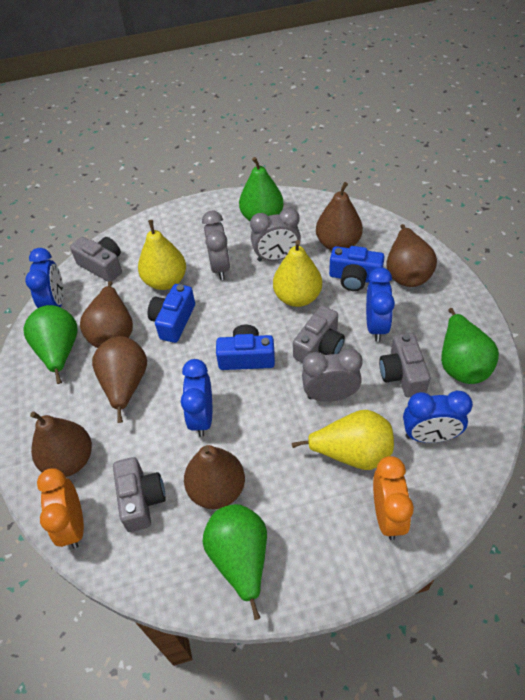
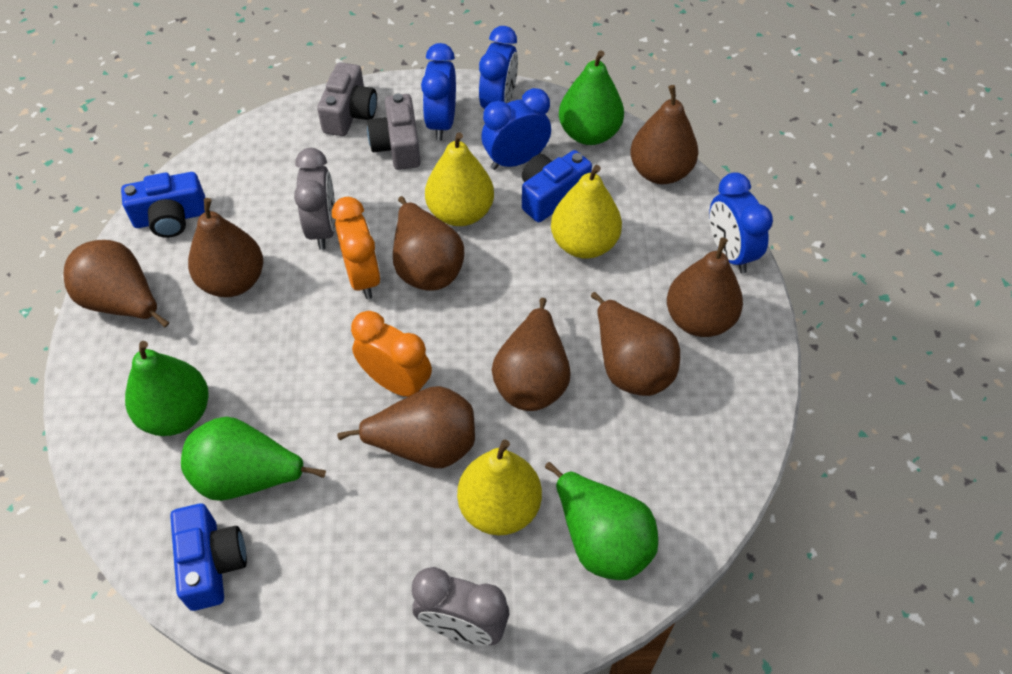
brown pear: 6 -> 8
grey camera: 4 -> 2
grey clock: 3 -> 2

